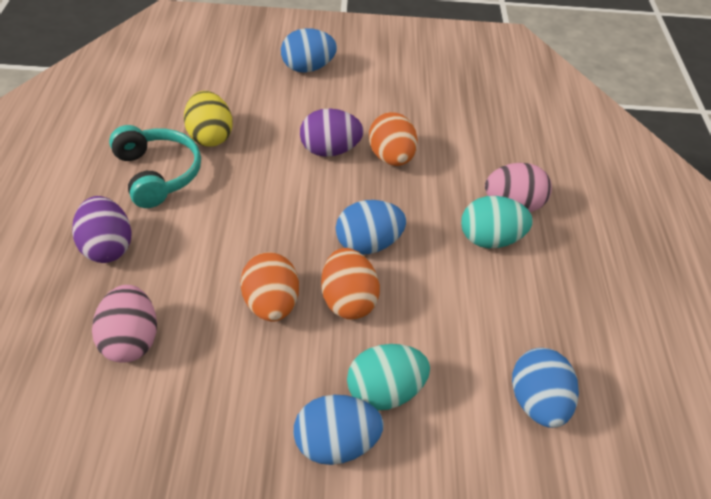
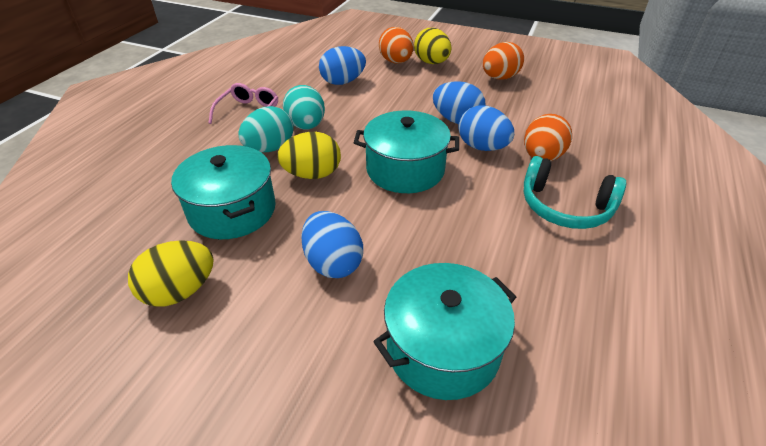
pink egg: 2 -> 0
pink glasses: 0 -> 1
purple egg: 2 -> 0
turquoise pot: 0 -> 3
yellow egg: 1 -> 3

